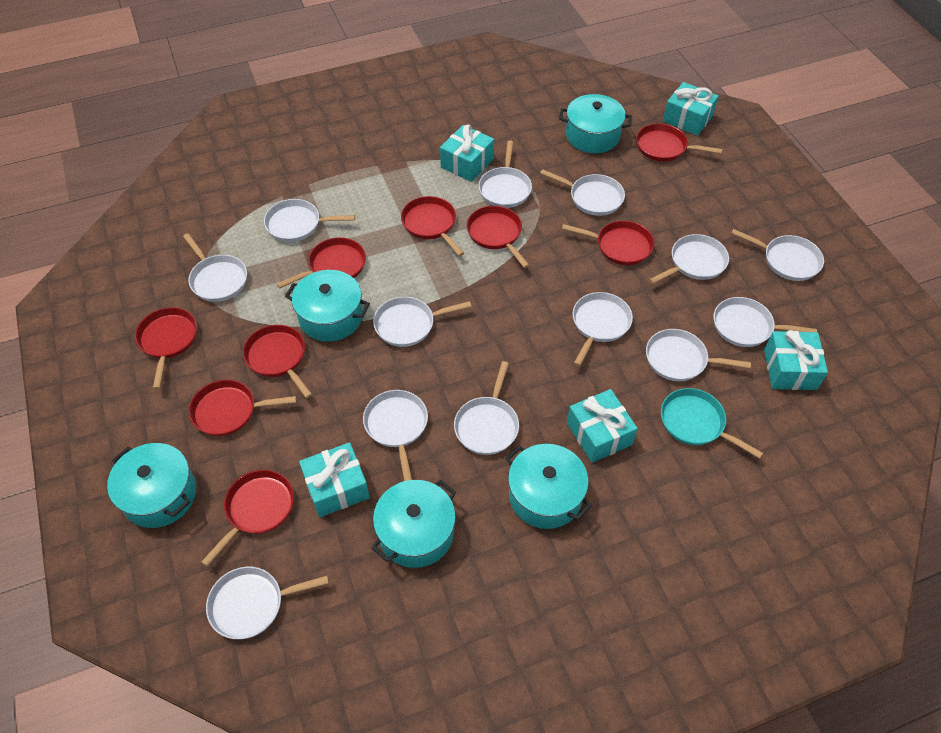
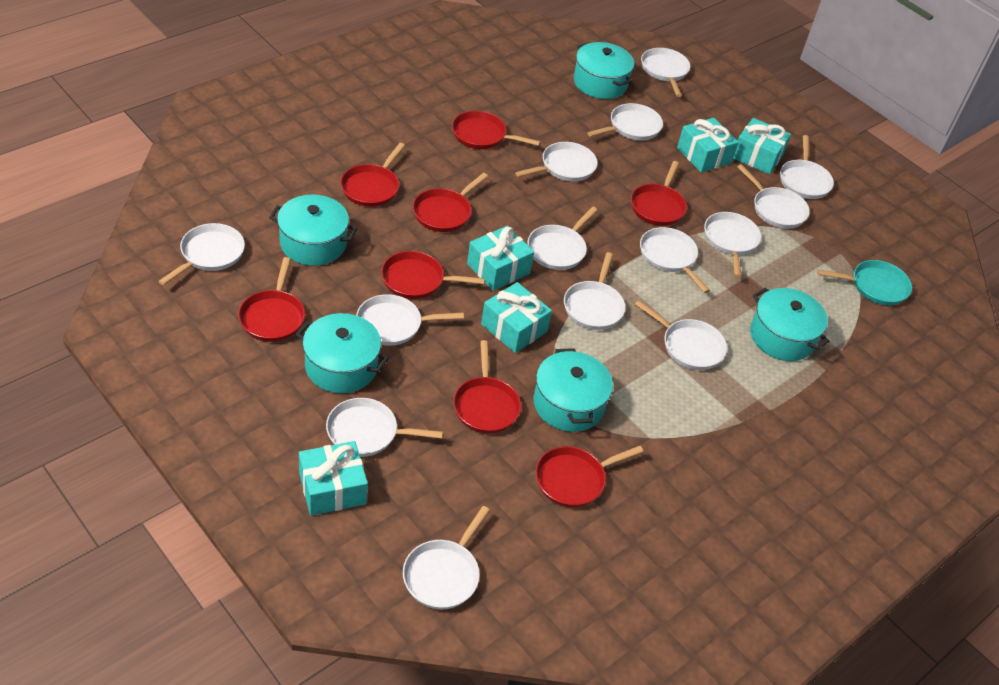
red pan: 9 -> 8
white pan: 13 -> 14

